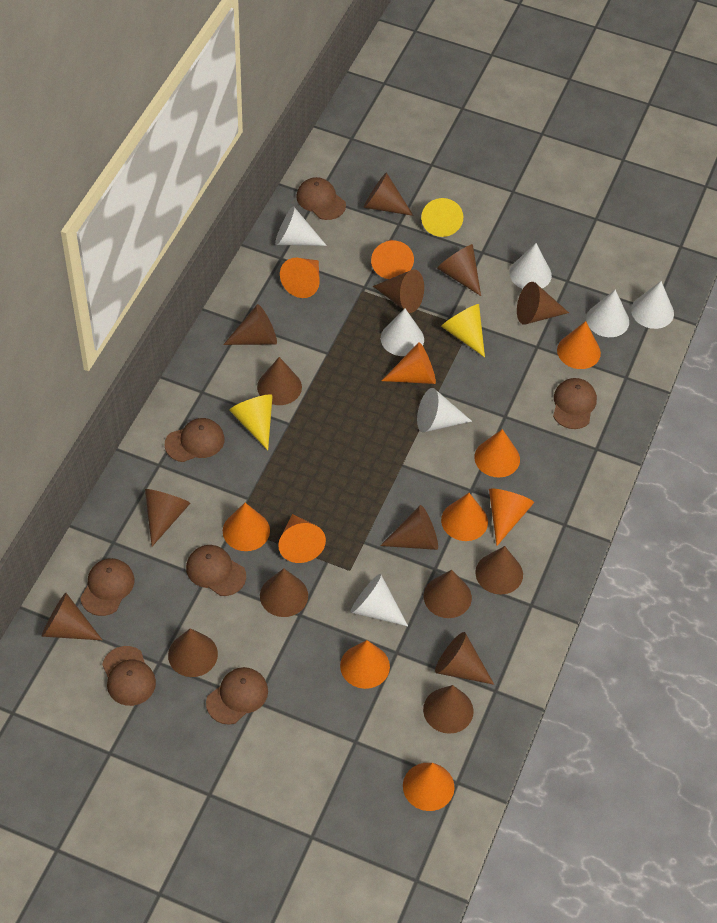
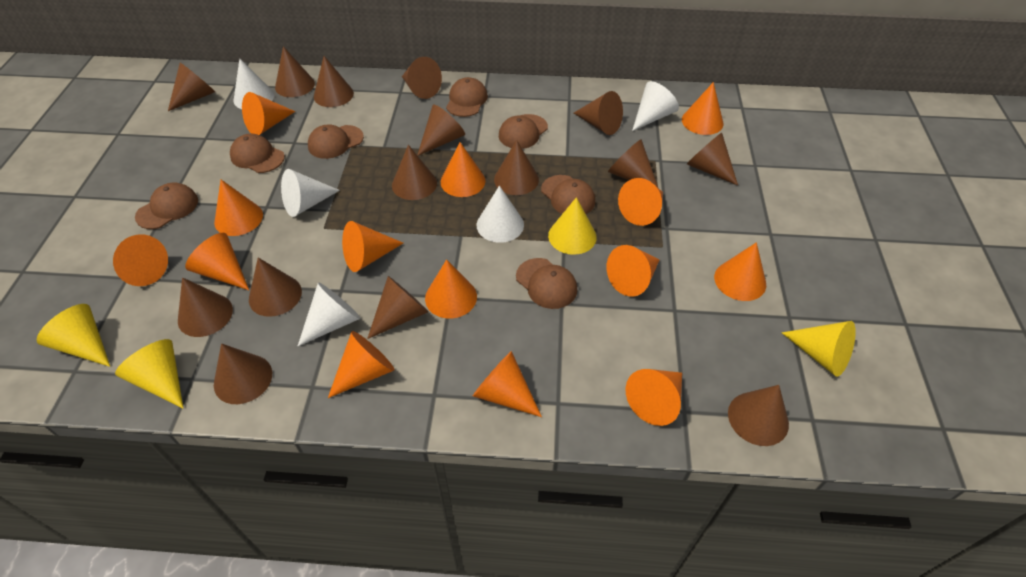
orange cone: 11 -> 14
white cone: 7 -> 5
yellow cone: 3 -> 4

